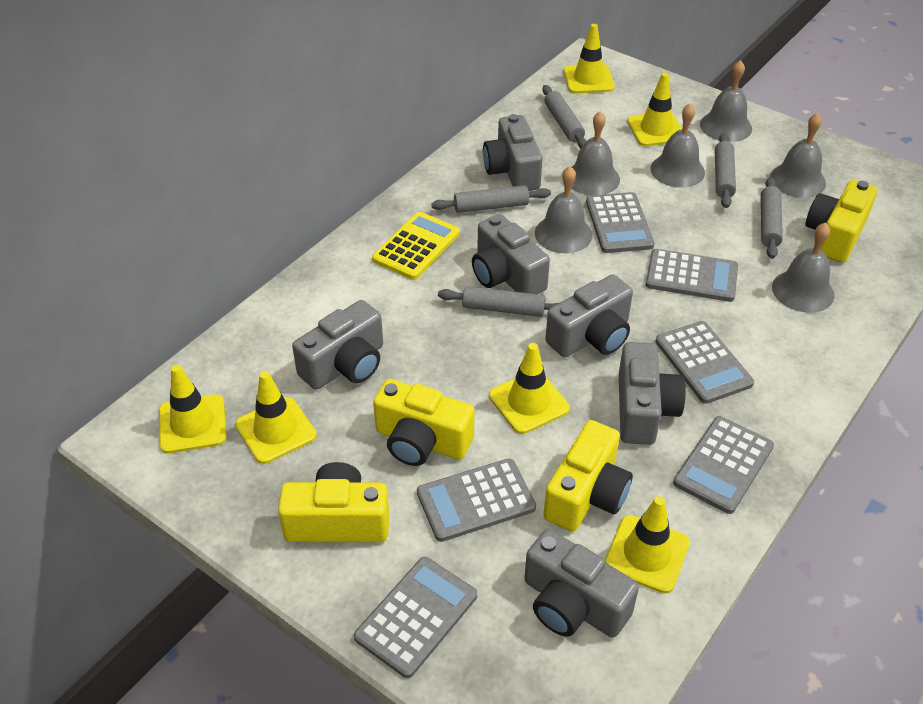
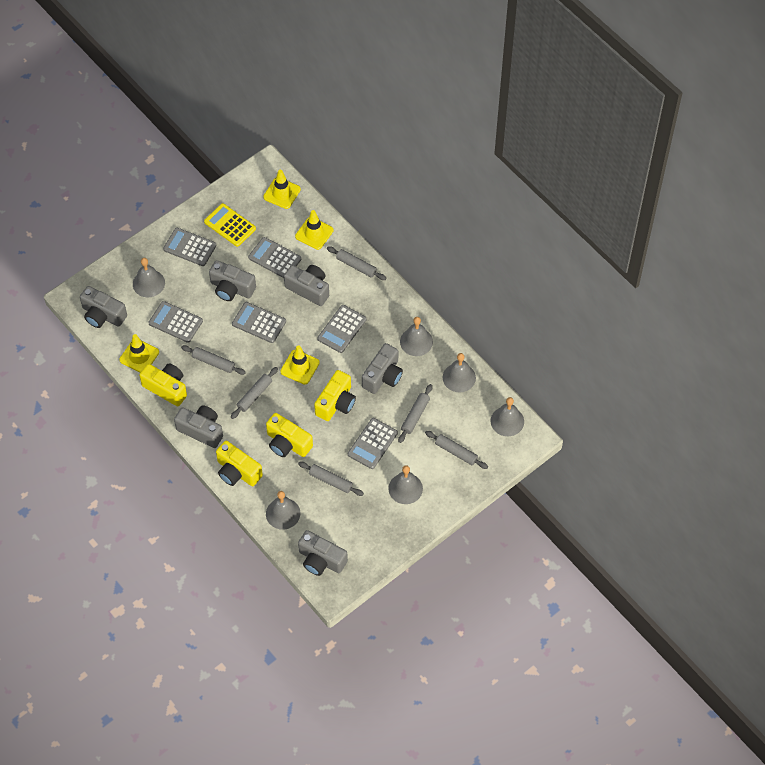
grey rolling pin: 5 -> 6
yellow traffic cone: 6 -> 4

